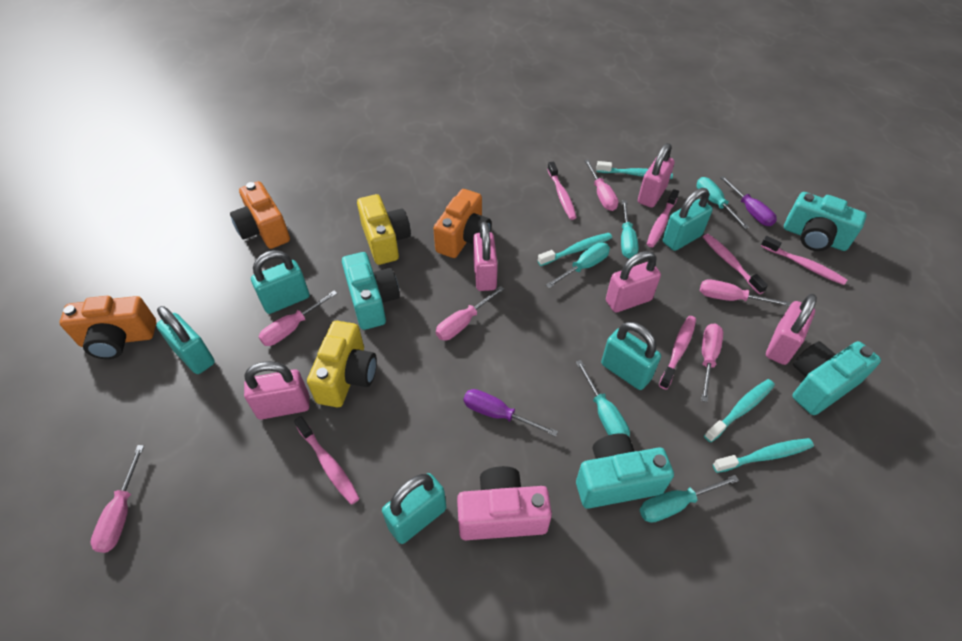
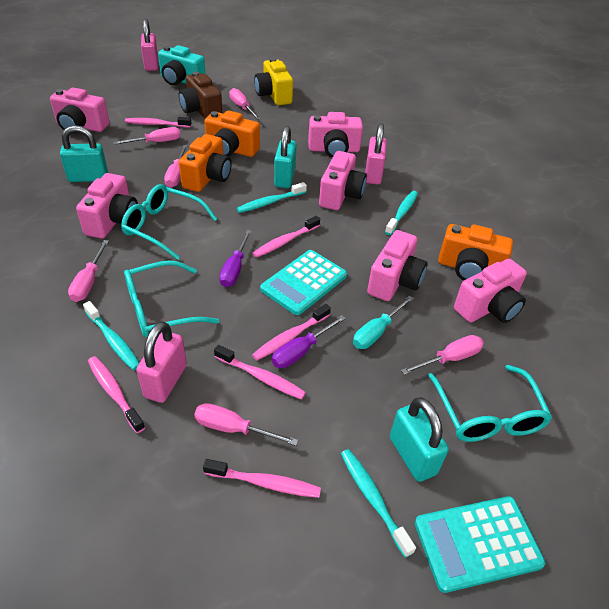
brown camera: 0 -> 1
pink camera: 1 -> 6
pink padlock: 5 -> 3
turquoise calculator: 0 -> 2
turquoise camera: 4 -> 1
turquoise glasses: 0 -> 3
turquoise padlock: 5 -> 3
turquoise screwdriver: 5 -> 1
yellow camera: 2 -> 1

